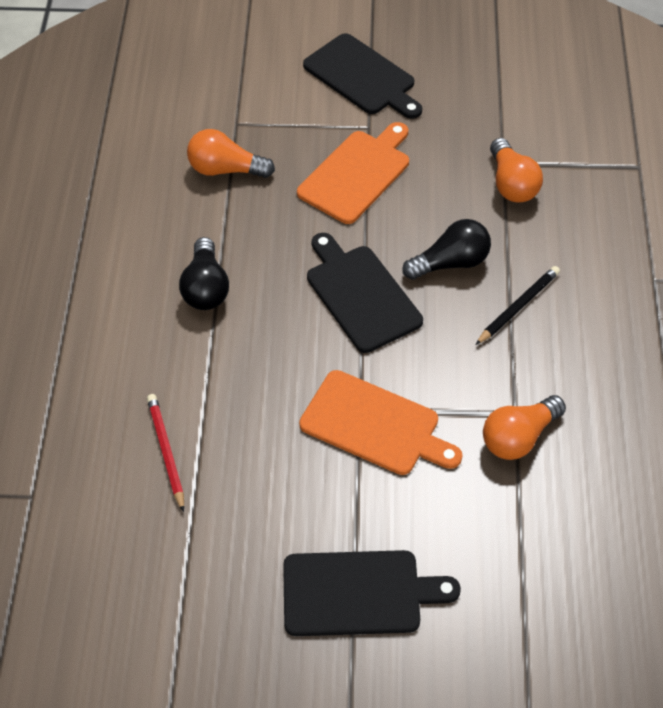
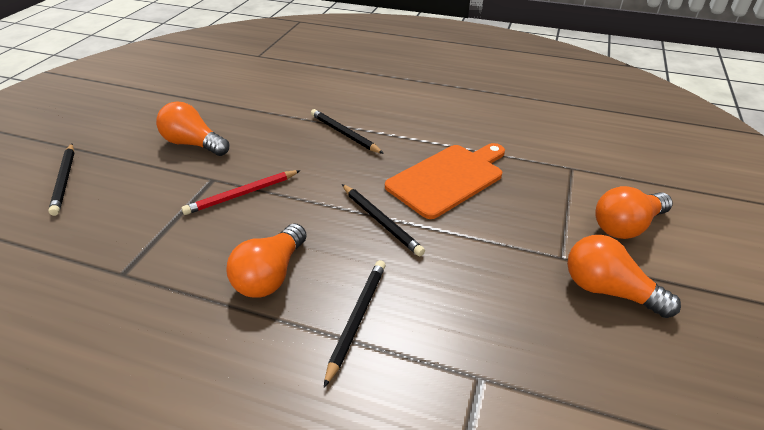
black cutting board: 3 -> 0
black light bulb: 2 -> 0
black pencil: 1 -> 4
orange cutting board: 2 -> 1
orange light bulb: 3 -> 4

